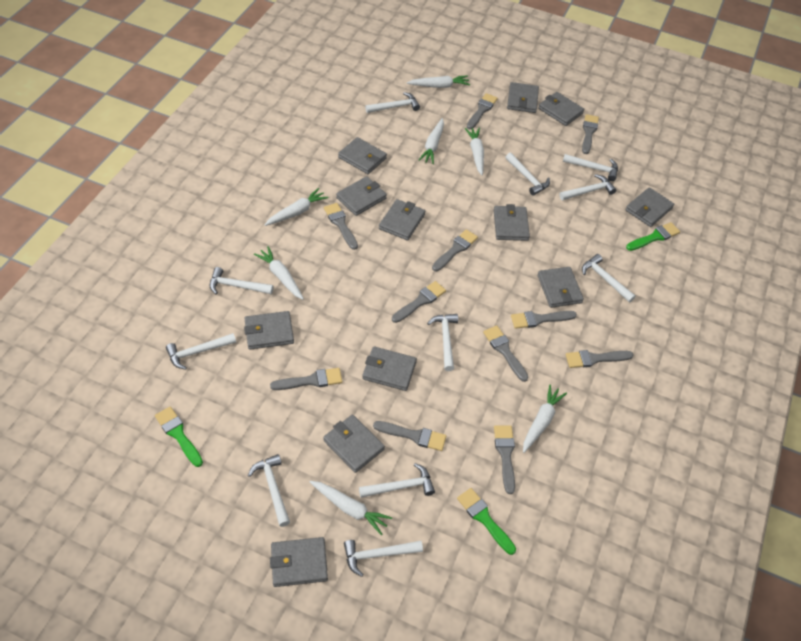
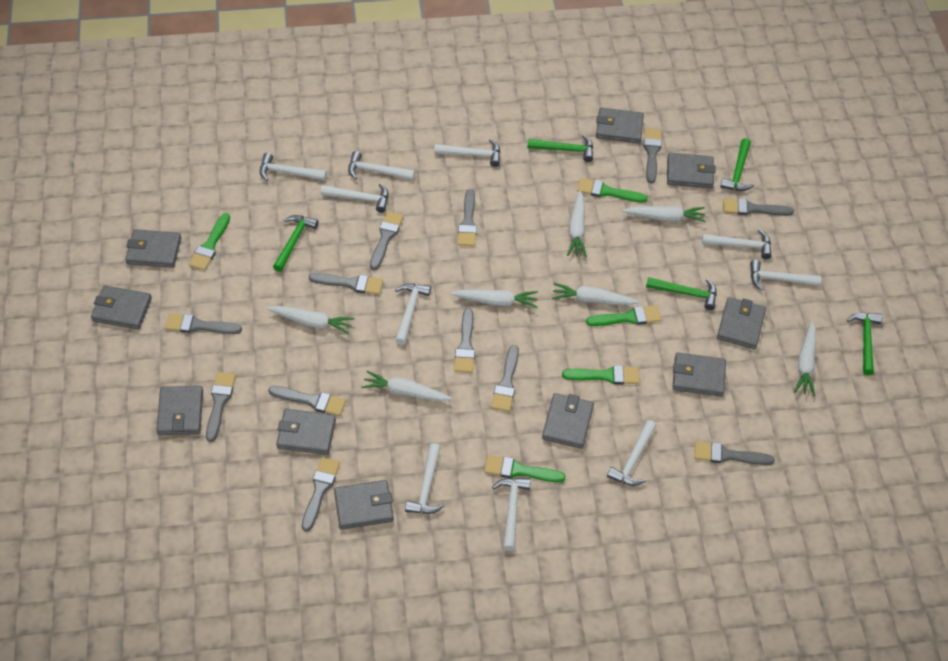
green brush: 3 -> 5
green hammer: 0 -> 5
grey brush: 11 -> 12
grey wallet: 12 -> 10
white hammer: 11 -> 10

